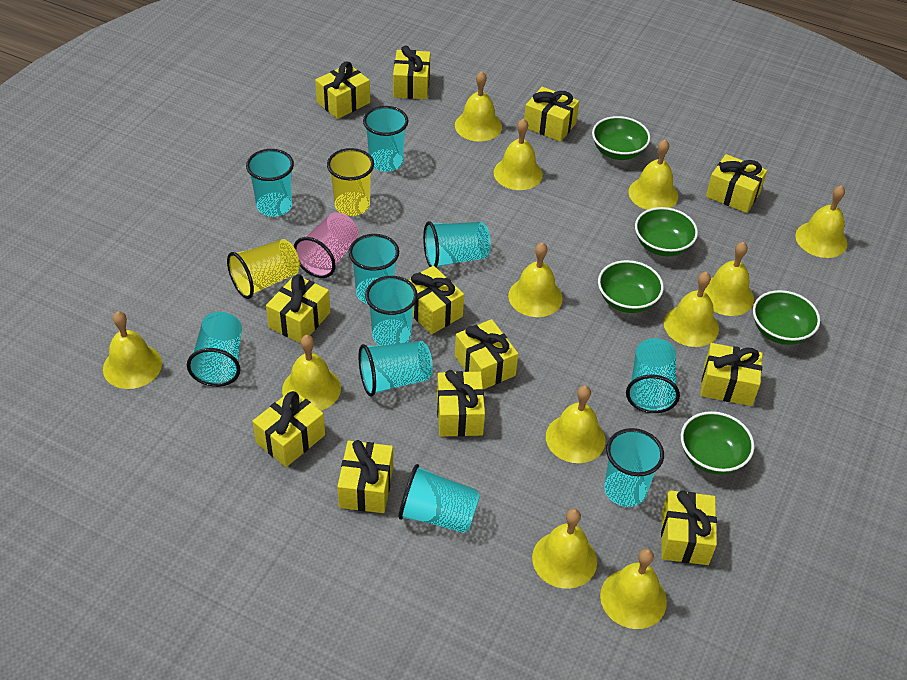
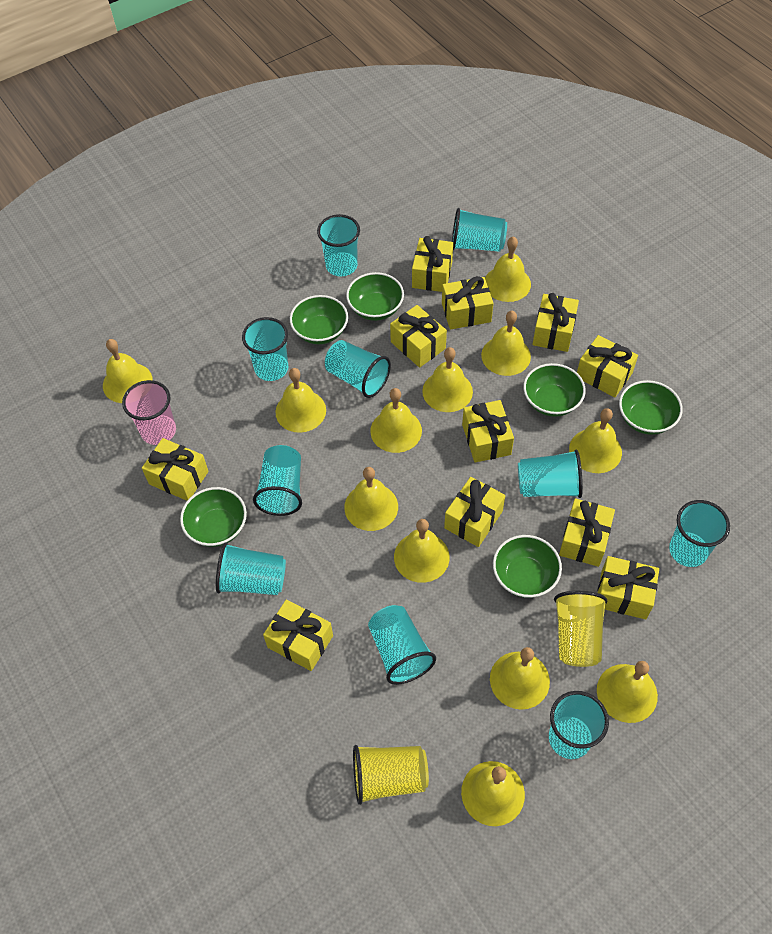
green bowl: 5 -> 6
yellow gift: 12 -> 11

